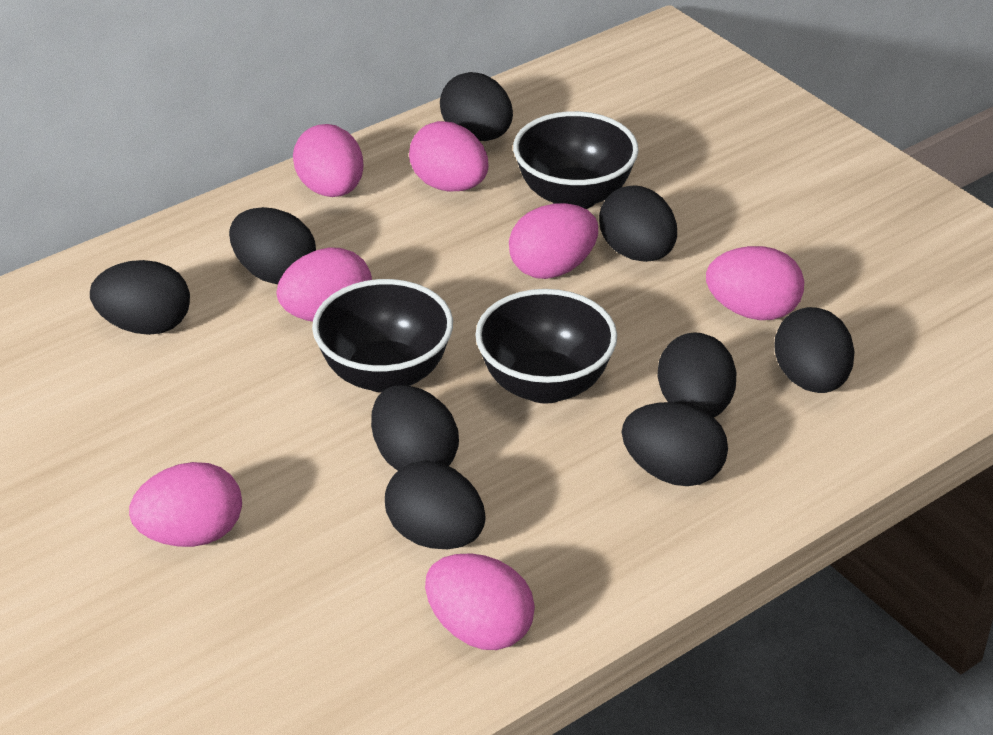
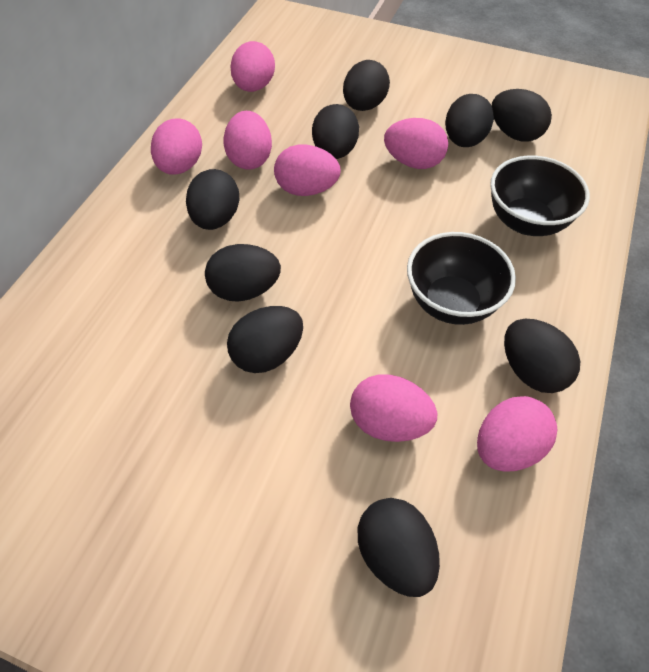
black bowl: 3 -> 2

